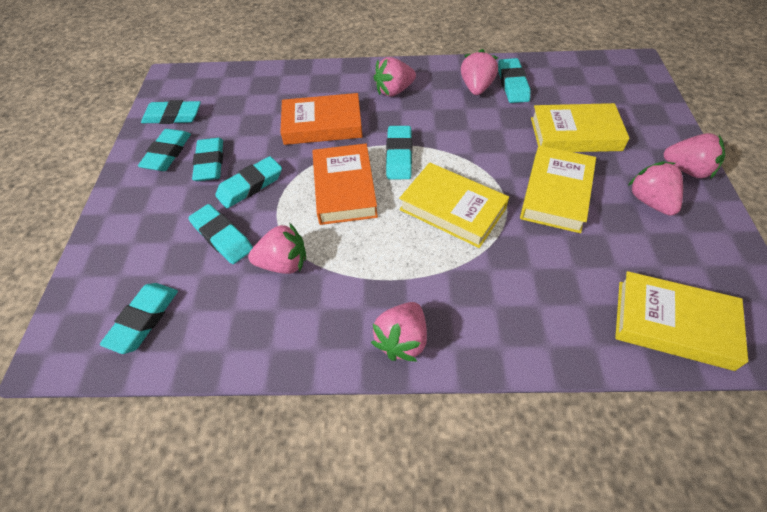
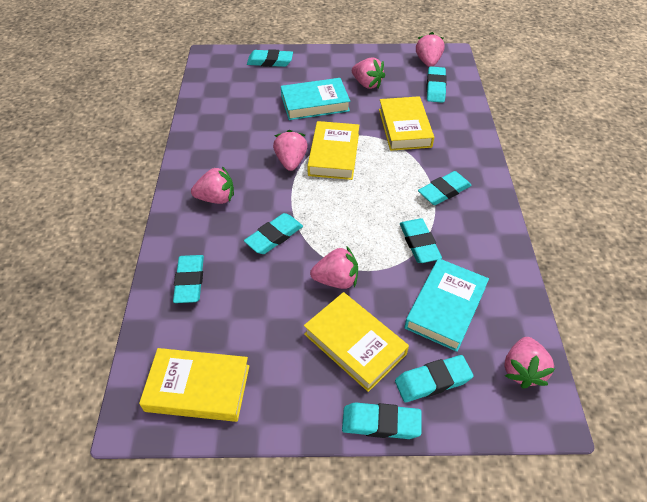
orange book: 2 -> 0
turquoise book: 0 -> 2

